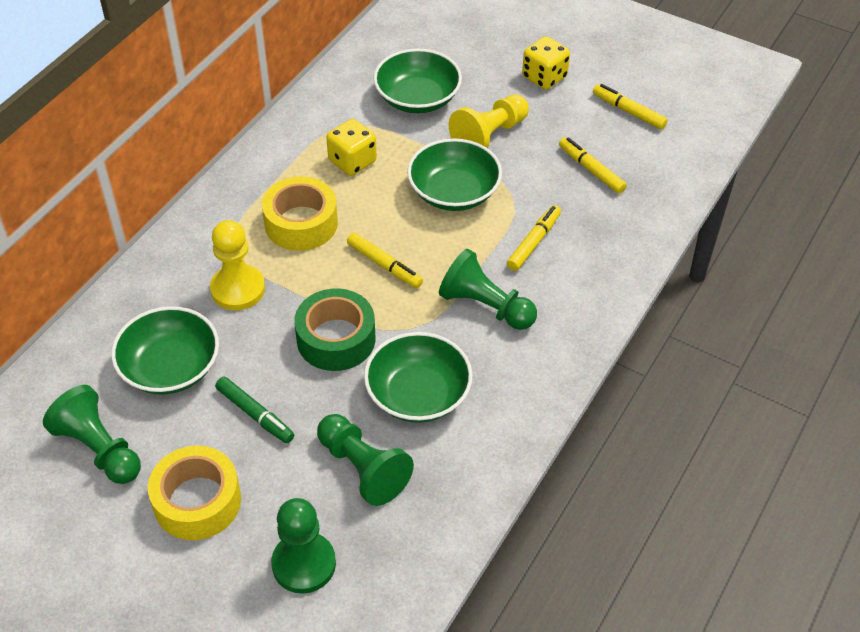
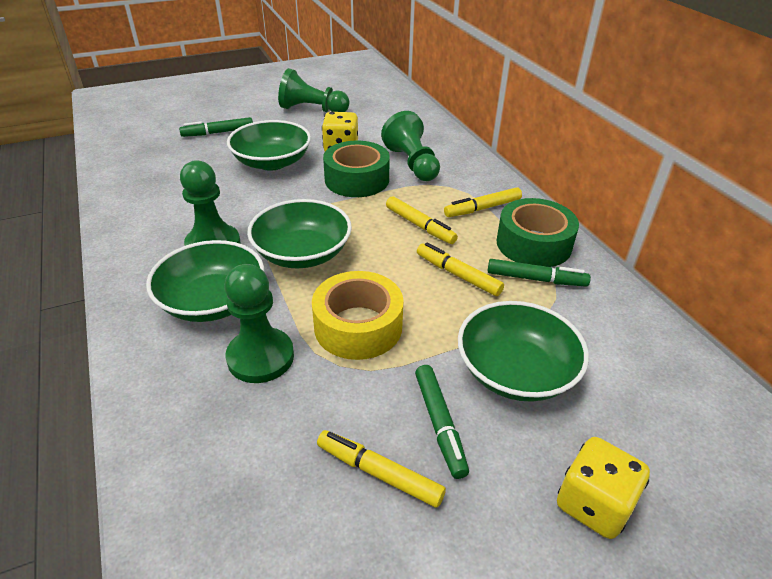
green marker: 1 -> 3
green tape: 1 -> 2
yellow pawn: 2 -> 0
yellow tape: 2 -> 1

